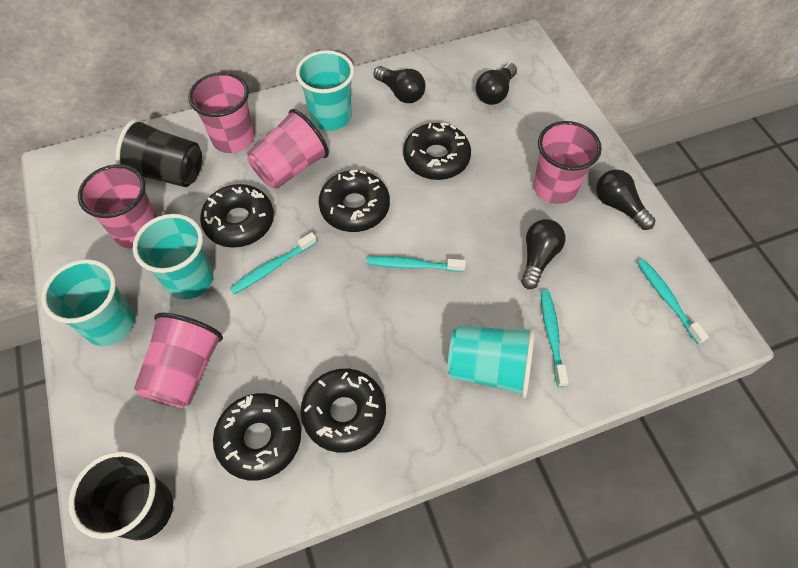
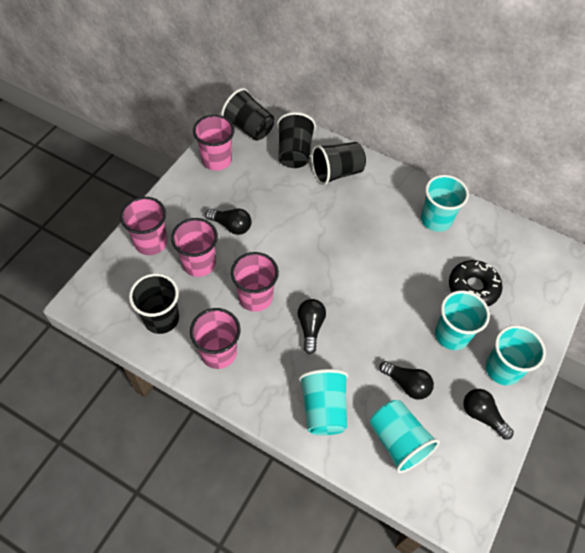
black cup: 2 -> 4
black donut: 5 -> 1
turquoise cup: 4 -> 5
turquoise toothbrush: 4 -> 0

